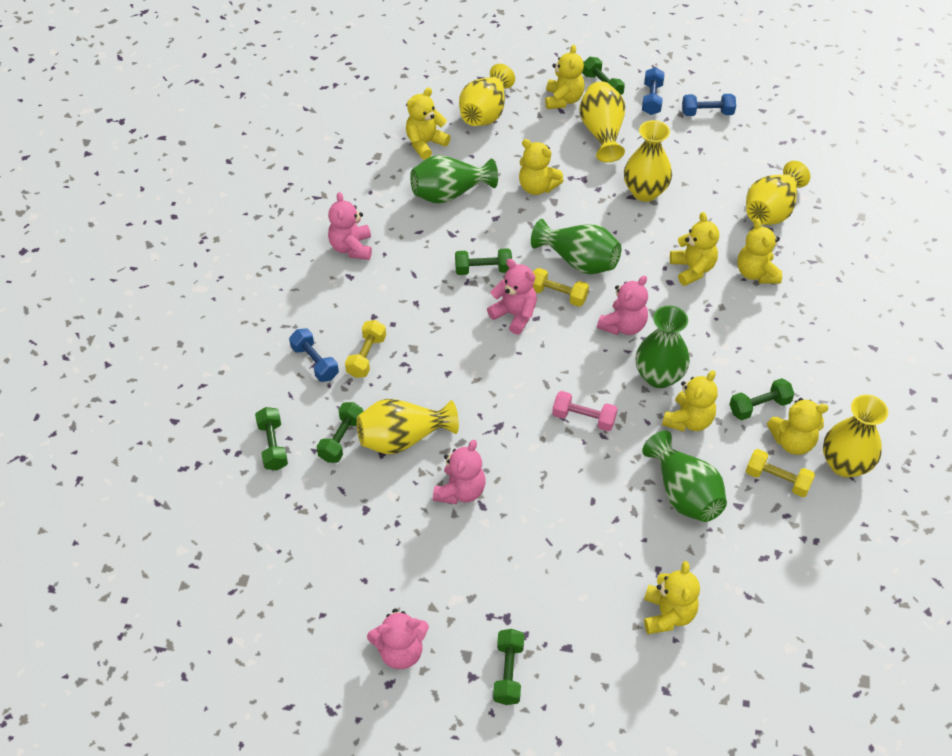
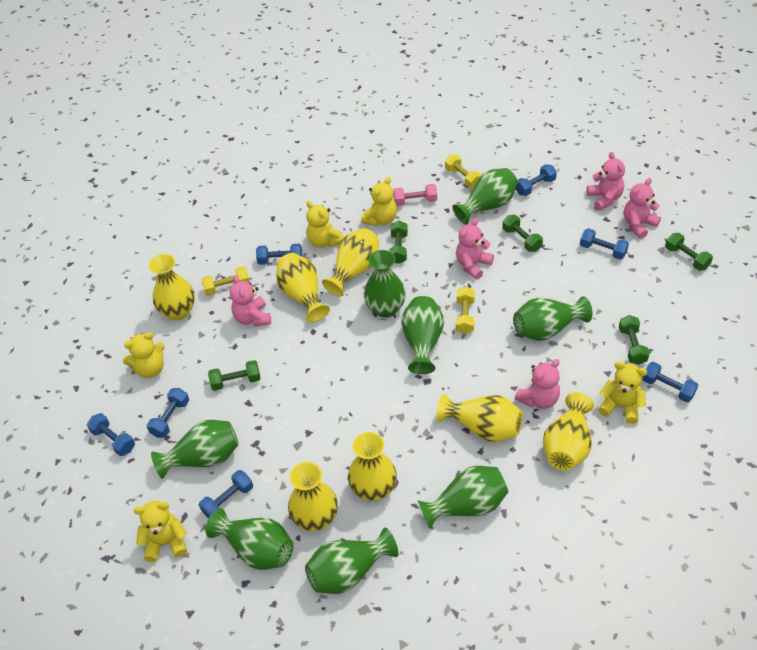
blue dumbbell: 3 -> 7
green dumbbell: 6 -> 5
green vase: 4 -> 8
yellow teddy bear: 8 -> 5
yellow vase: 6 -> 7

